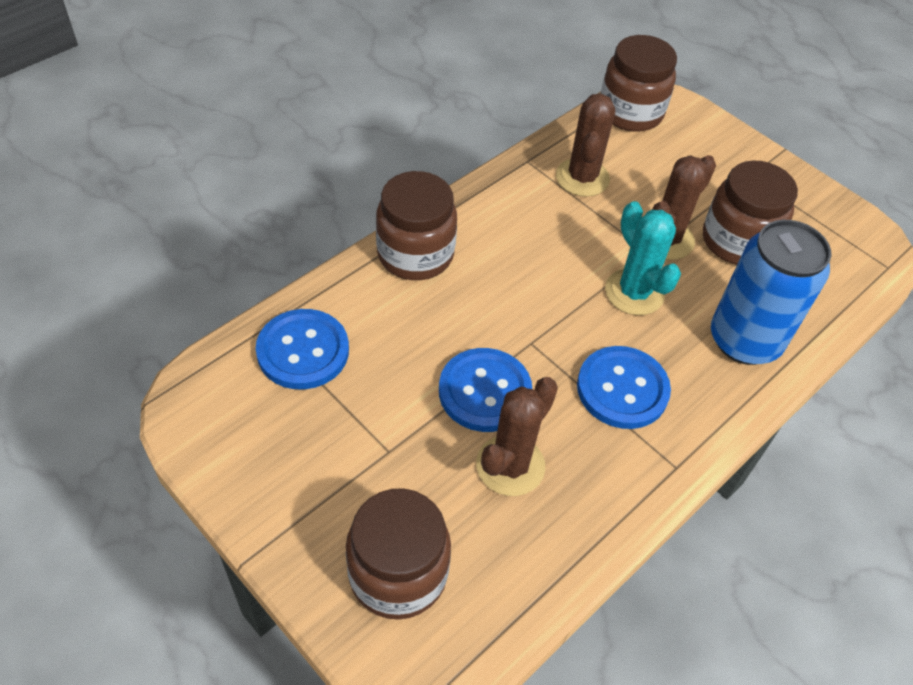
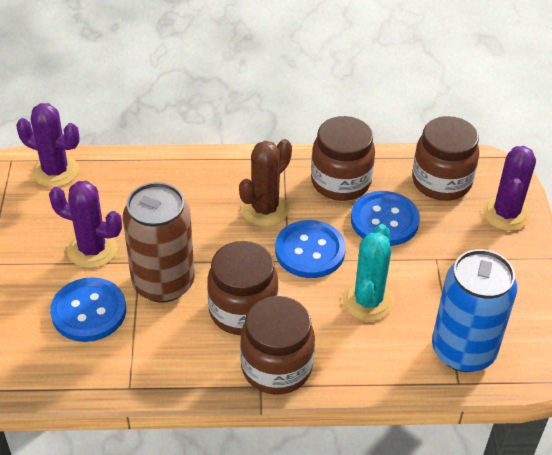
brown cactus: 3 -> 1
brown can: 0 -> 1
purple cactus: 0 -> 3

